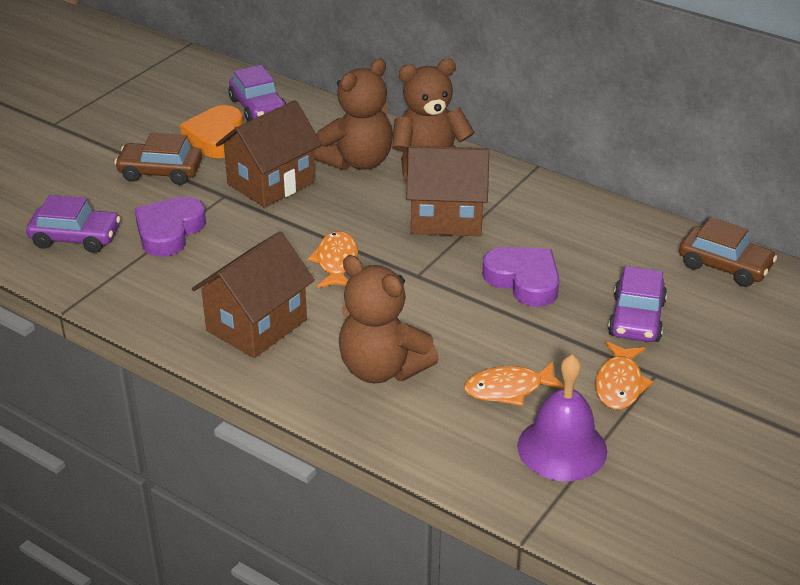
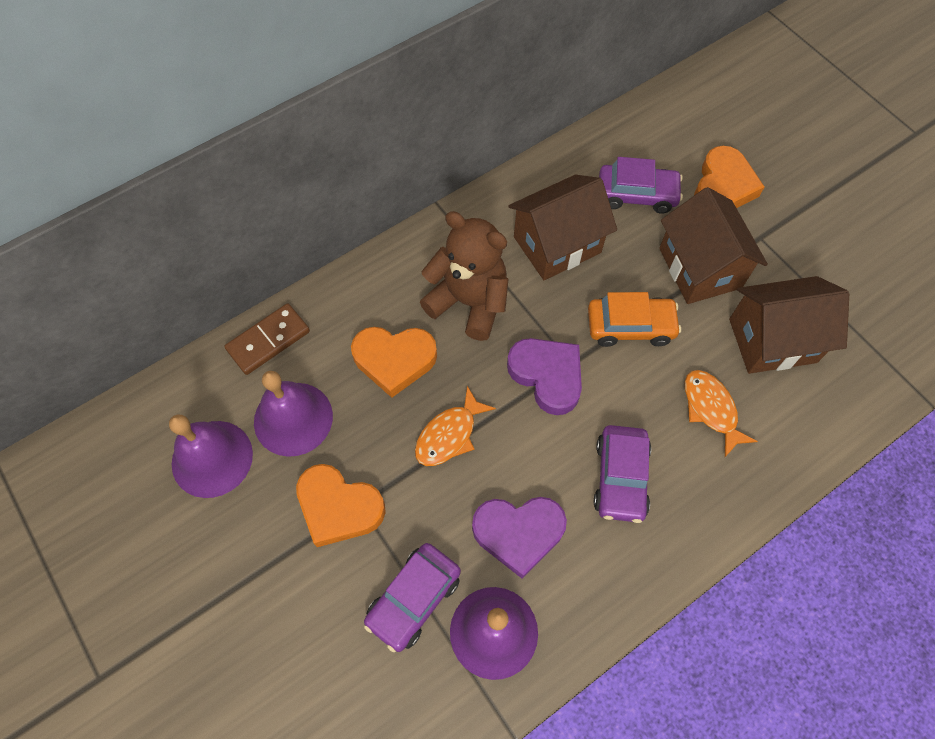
brown car: 2 -> 0
brown domino: 0 -> 1
brown teddy bear: 3 -> 1
orange car: 0 -> 1
orange fish: 3 -> 2
orange heart: 1 -> 3
purple bell: 1 -> 3

